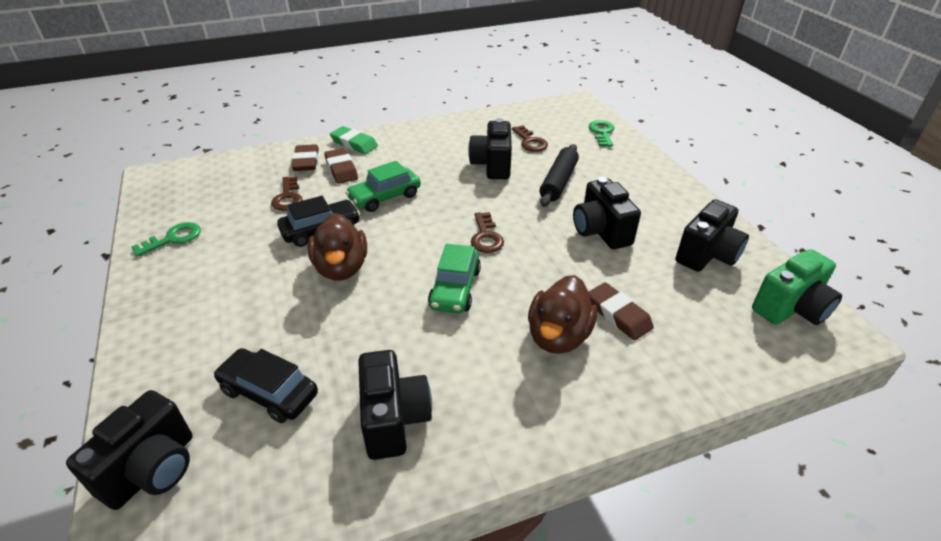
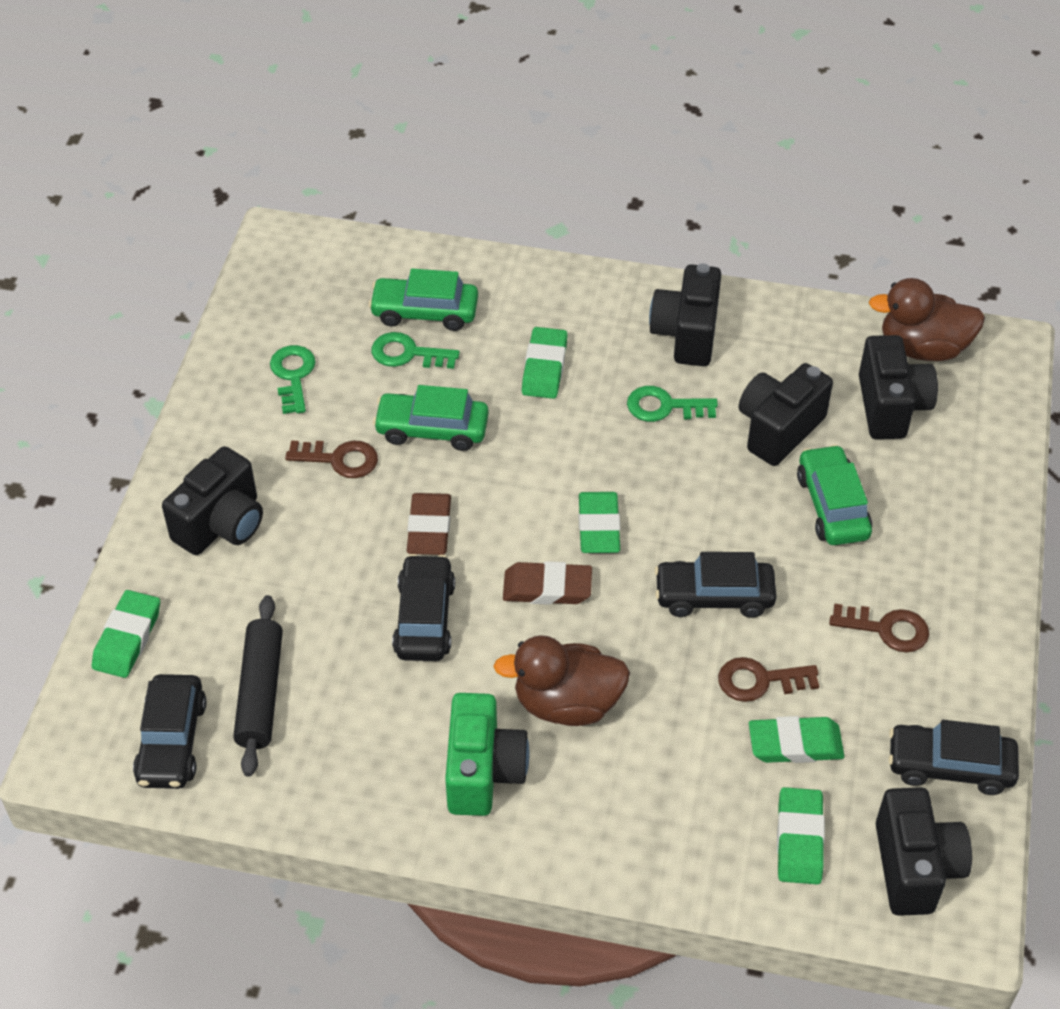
black car: 2 -> 4
brown eraser: 3 -> 2
green car: 2 -> 3
green eraser: 1 -> 5
green key: 2 -> 3

